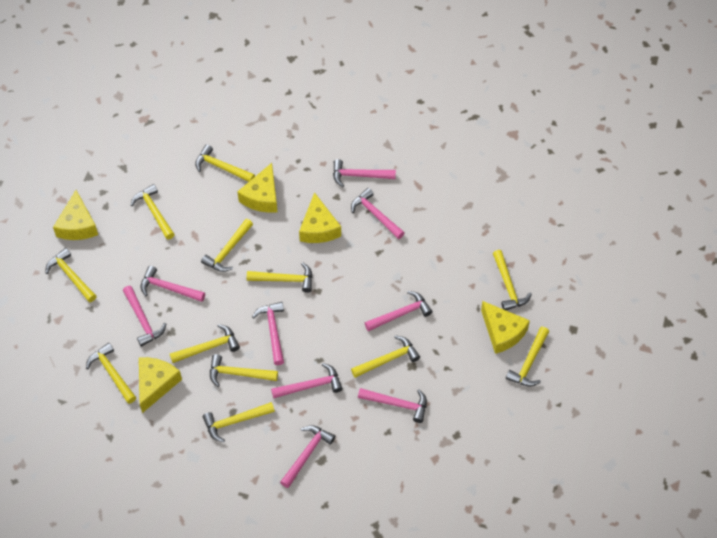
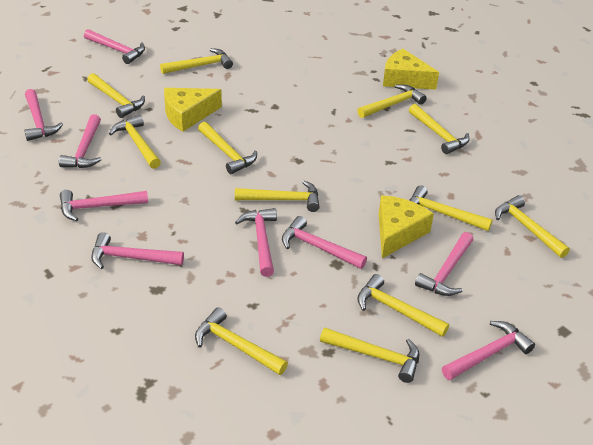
yellow cheese: 5 -> 3

